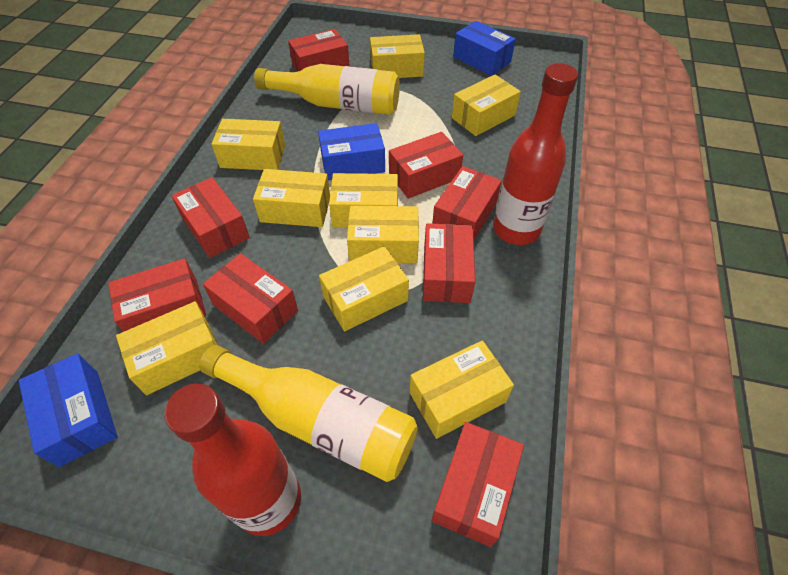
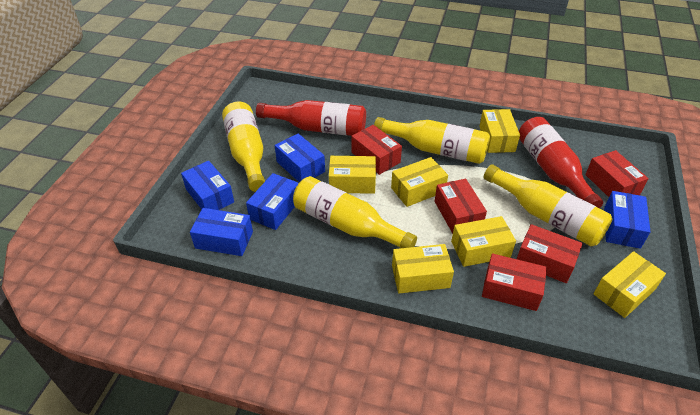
blue box: 3 -> 5
red box: 8 -> 5
yellow bottle: 2 -> 4
yellow box: 9 -> 6

